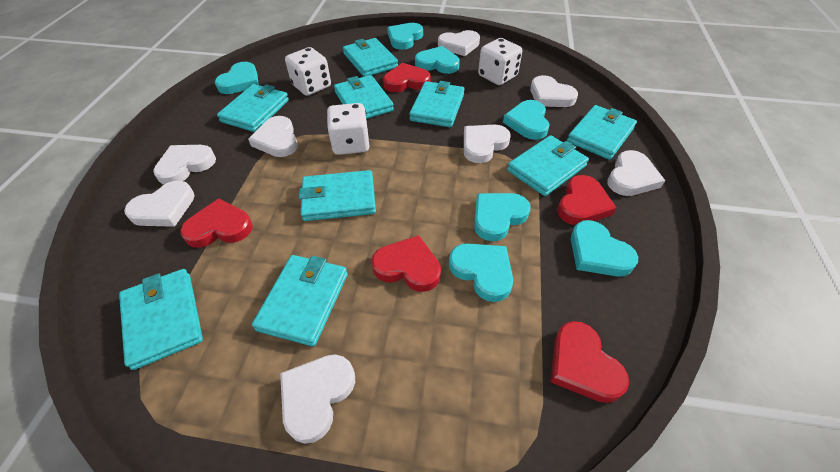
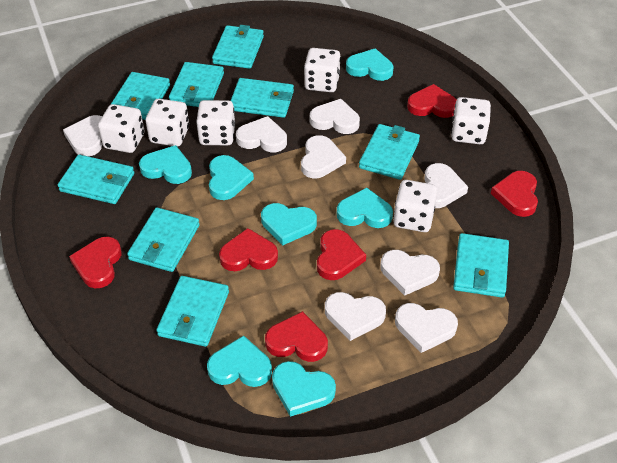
red heart: 5 -> 6
white dice: 3 -> 6

